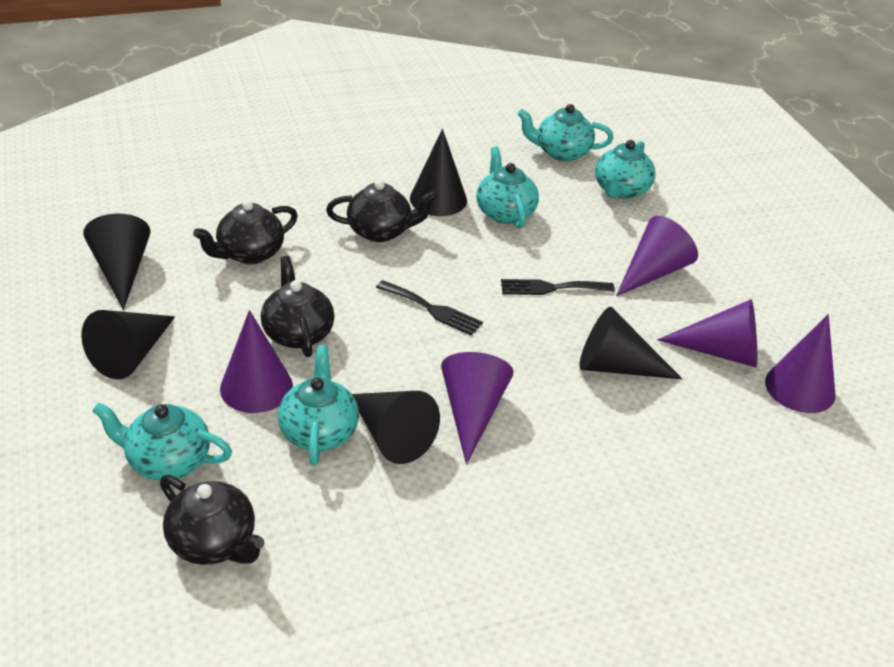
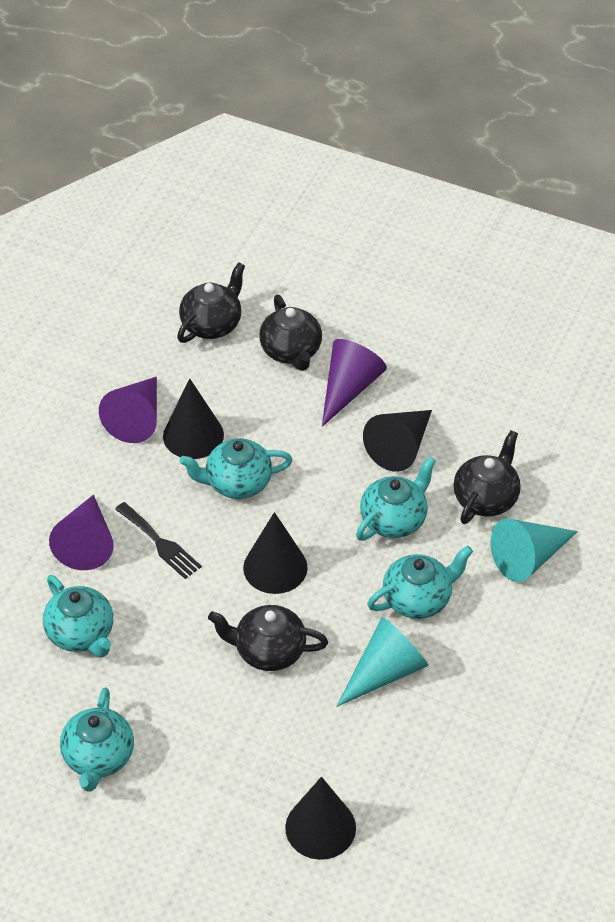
black cone: 5 -> 4
black fork: 2 -> 1
purple cone: 5 -> 3
turquoise cone: 0 -> 2

